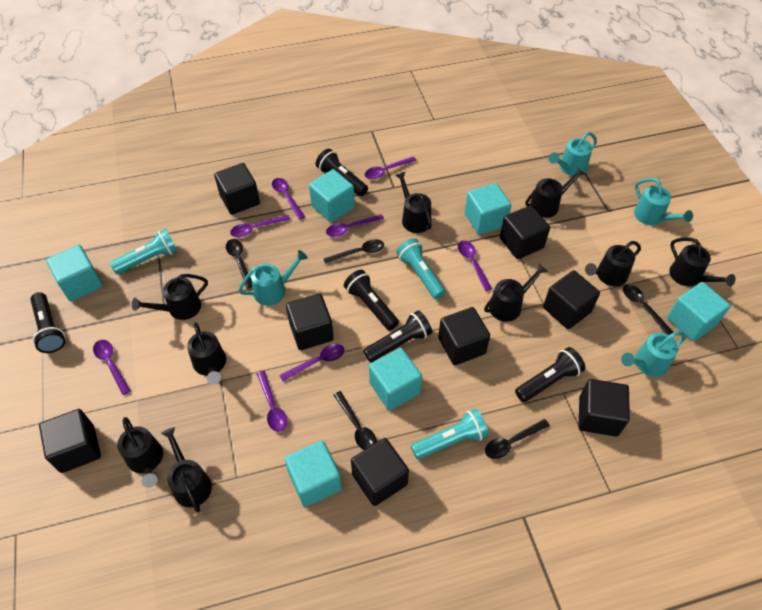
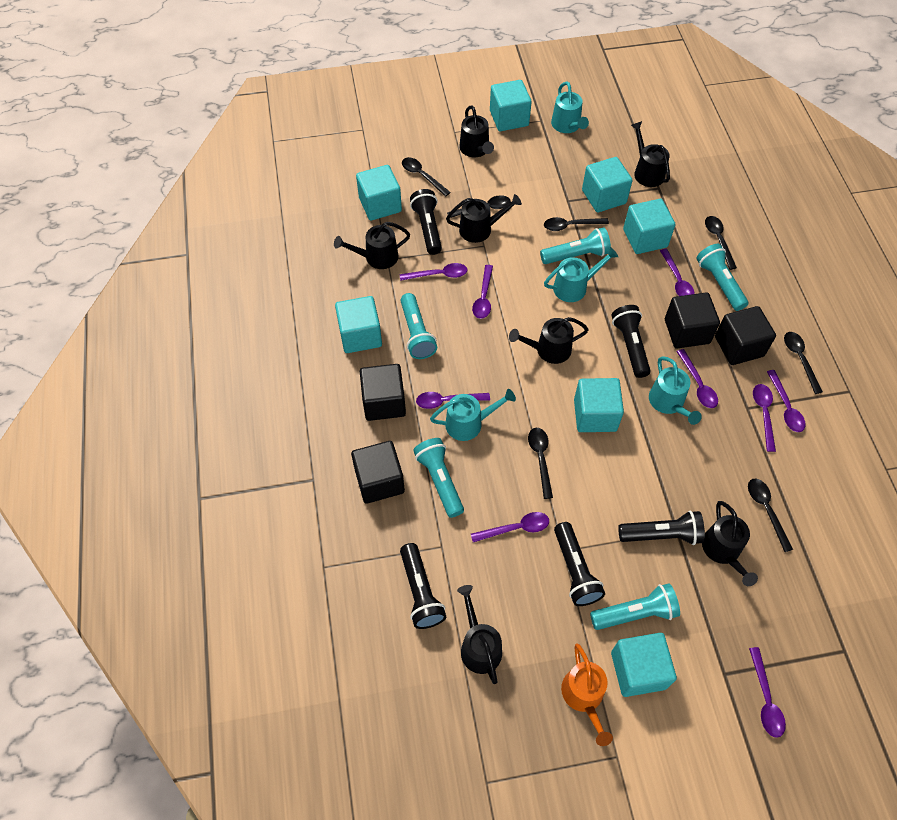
black cube: 8 -> 4
black spoon: 5 -> 7
black watering can: 9 -> 7
orange watering can: 0 -> 1
purple spoon: 8 -> 9
turquoise cube: 6 -> 7
turquoise flashlight: 3 -> 5

